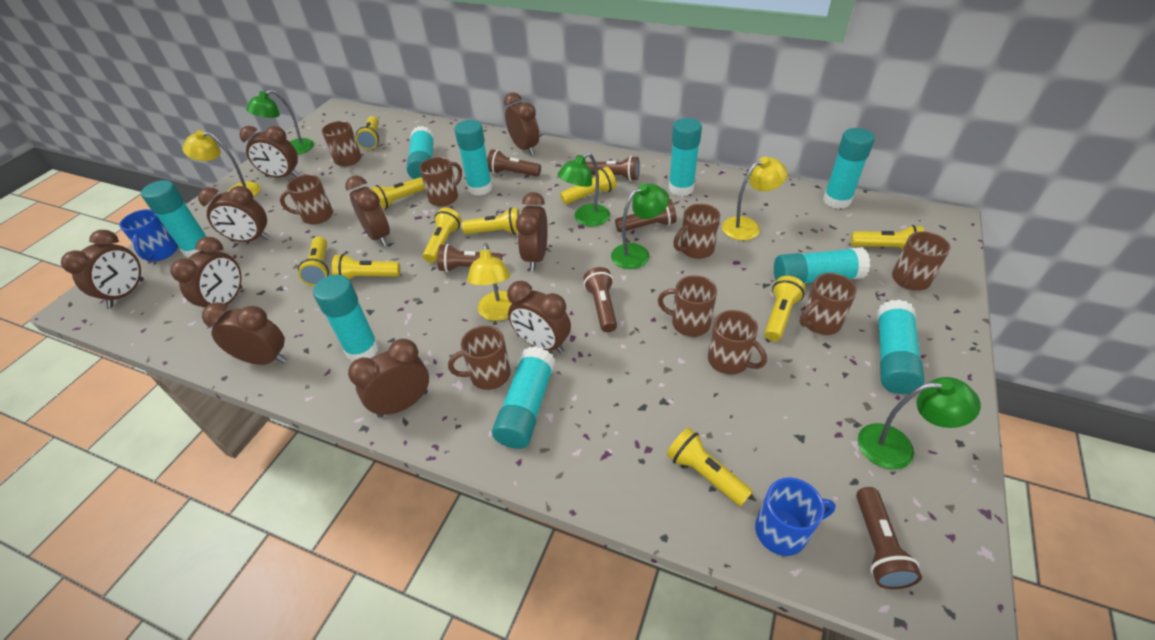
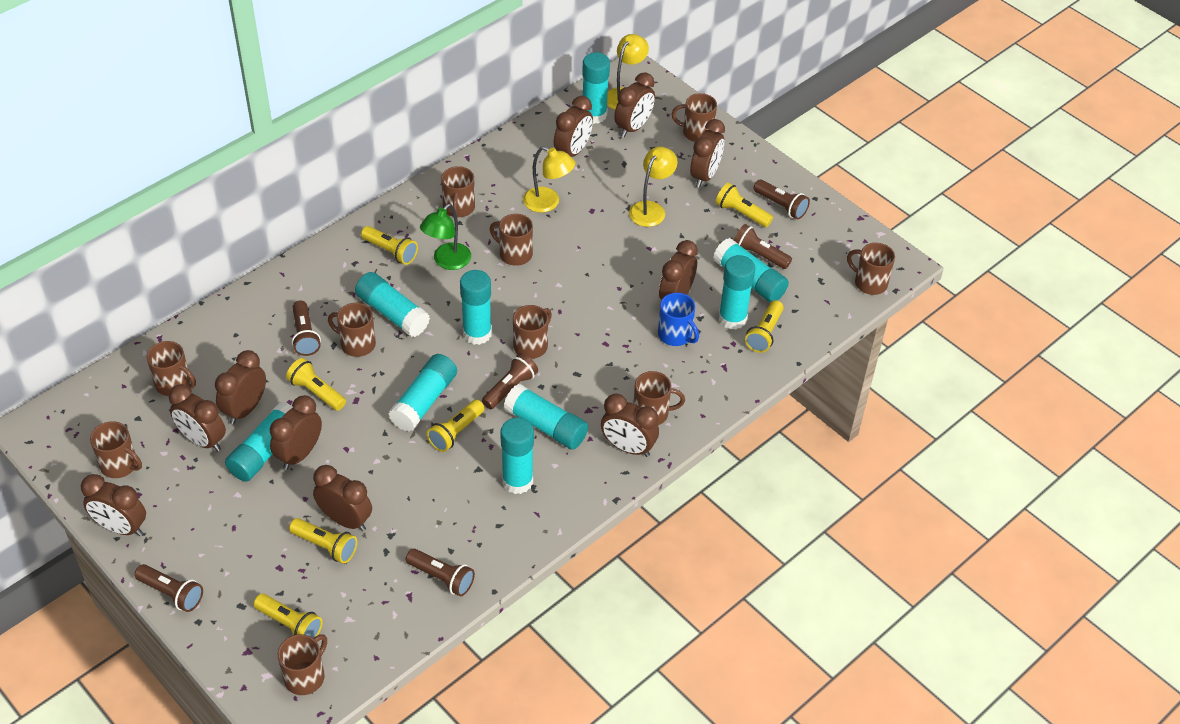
blue mug: 2 -> 1
brown mug: 9 -> 10
green lamp: 4 -> 1
yellow flashlight: 10 -> 7

